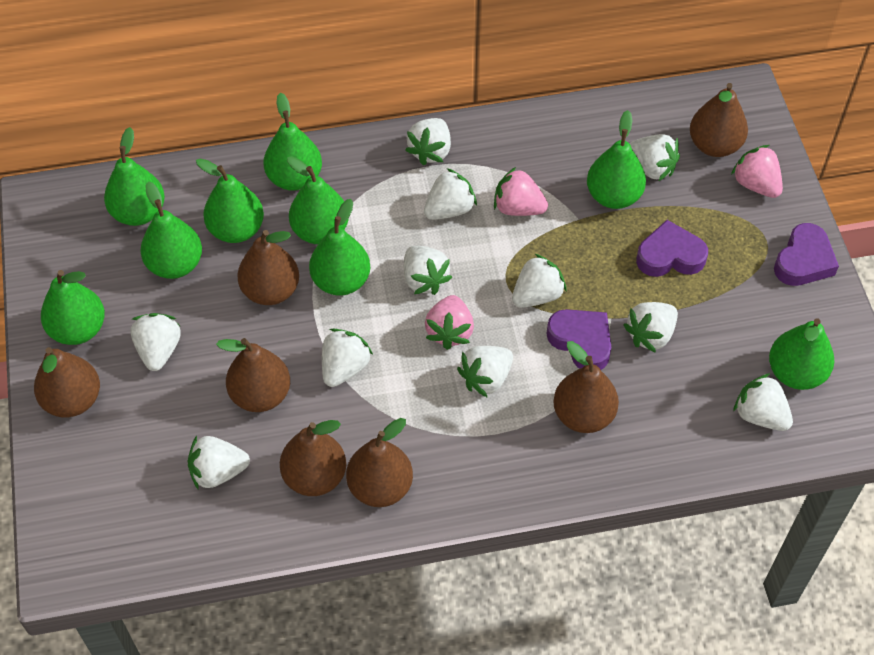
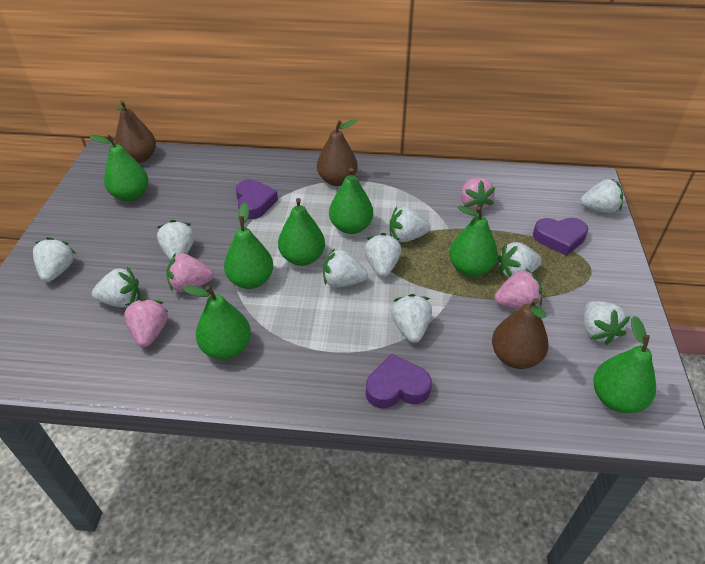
brown pear: 7 -> 3
green pear: 9 -> 7
pink strawberry: 3 -> 4
white strawberry: 11 -> 10

